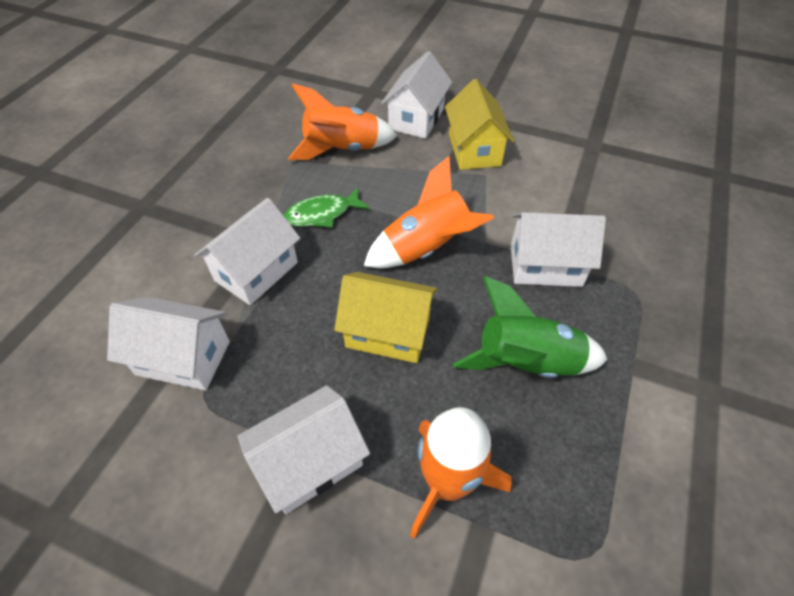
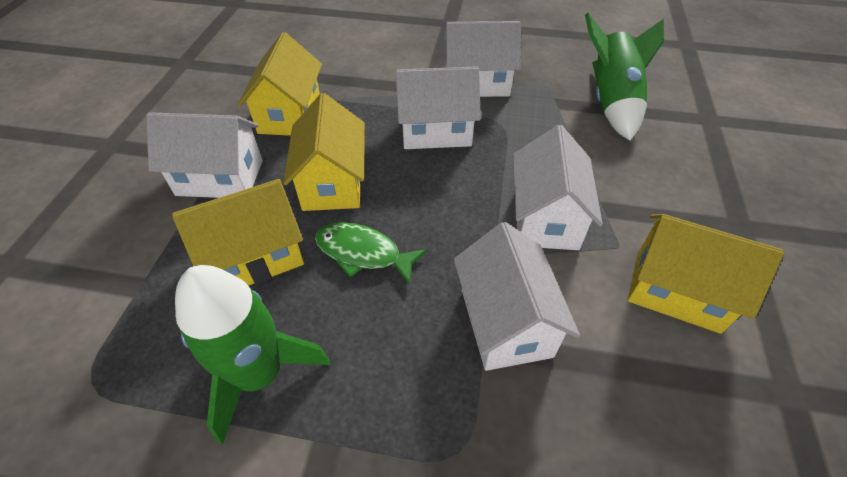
green rocket: 1 -> 2
orange rocket: 3 -> 0
yellow house: 2 -> 4

